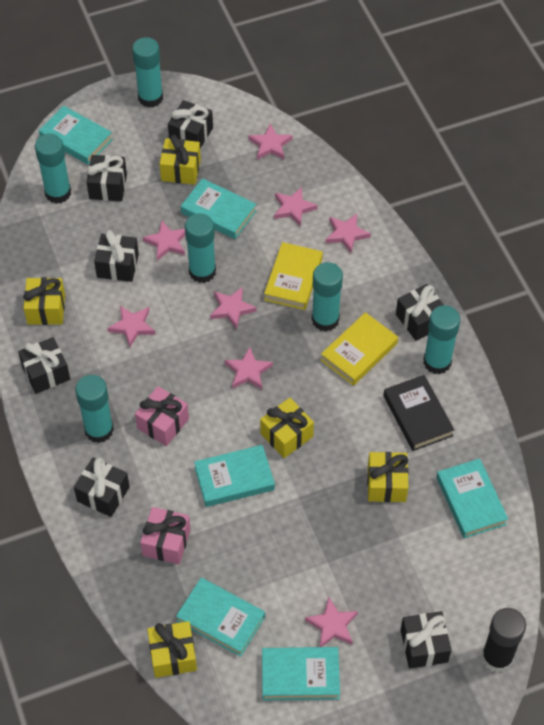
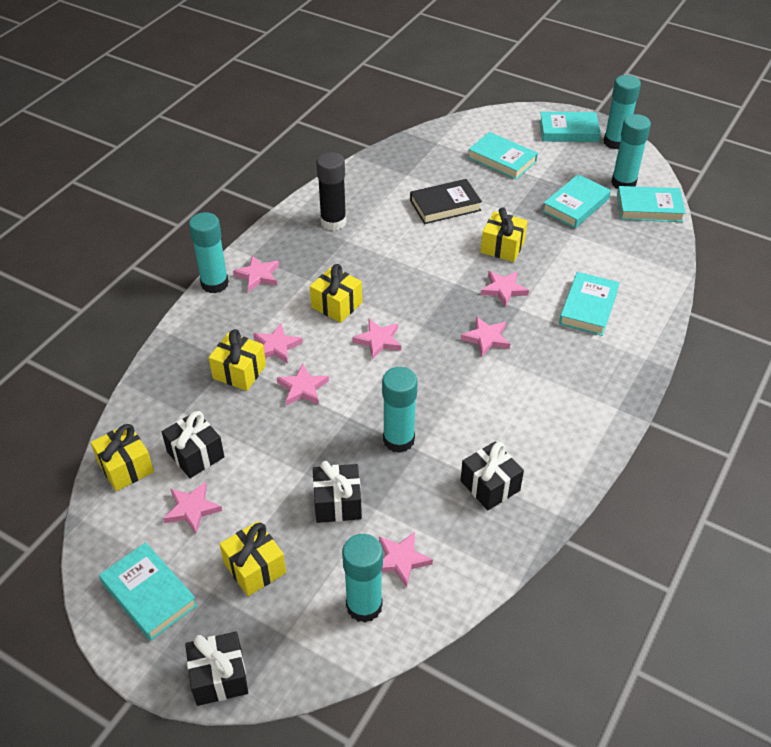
black gift: 7 -> 4
pink gift: 2 -> 0
turquoise glue stick: 6 -> 5
yellow book: 2 -> 0

